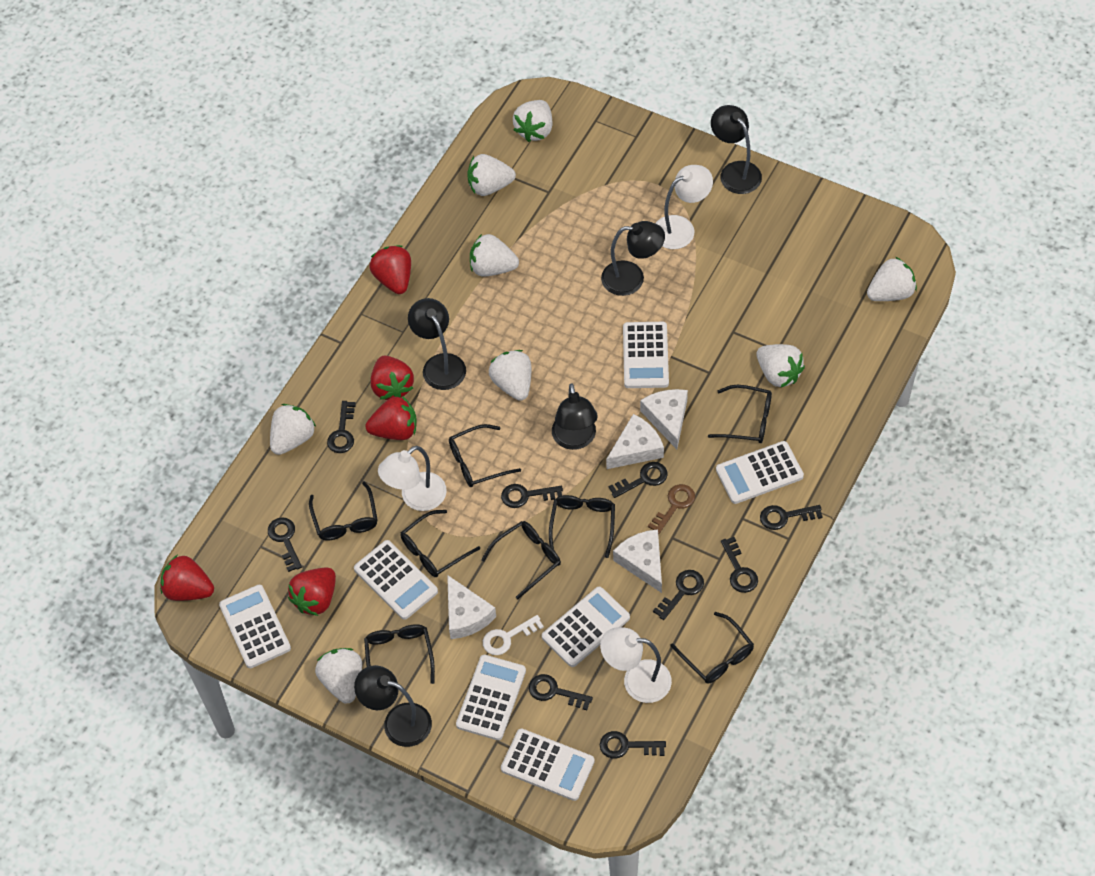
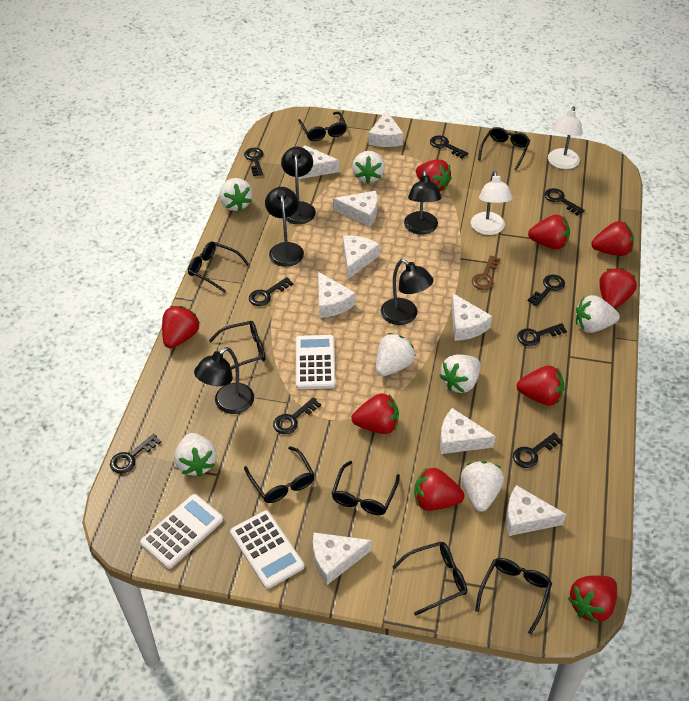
red strawberry: 5 -> 9
white calculator: 7 -> 3
white cheese: 4 -> 9
white key: 1 -> 0
white lamp: 3 -> 2
white strawberry: 8 -> 7

